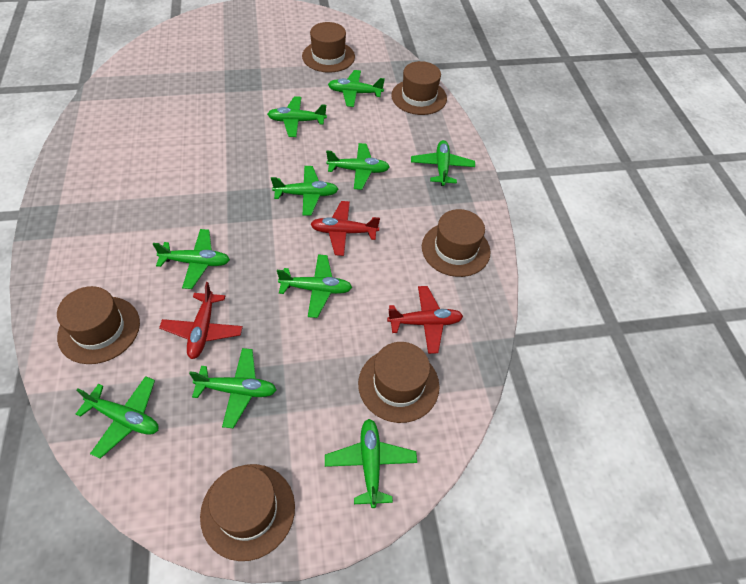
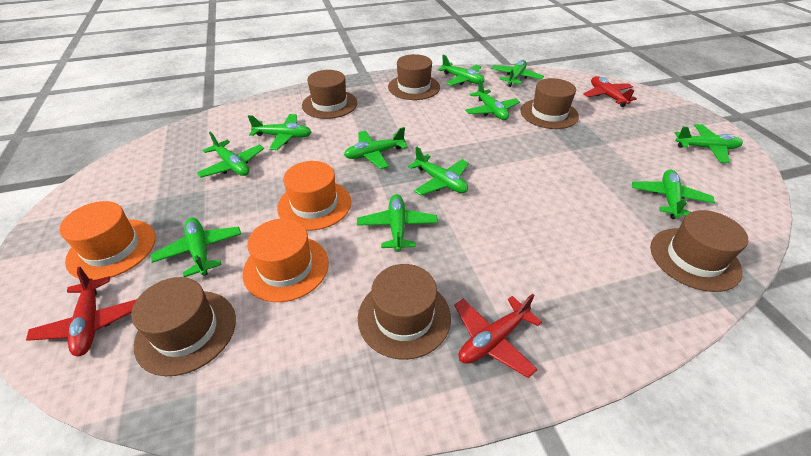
green plane: 10 -> 11
orange hat: 0 -> 3

